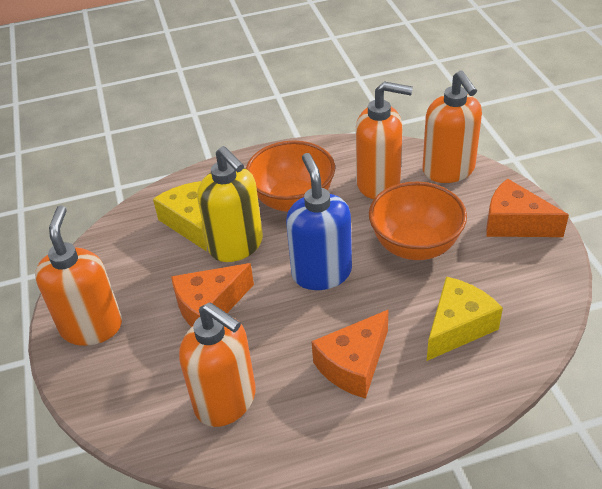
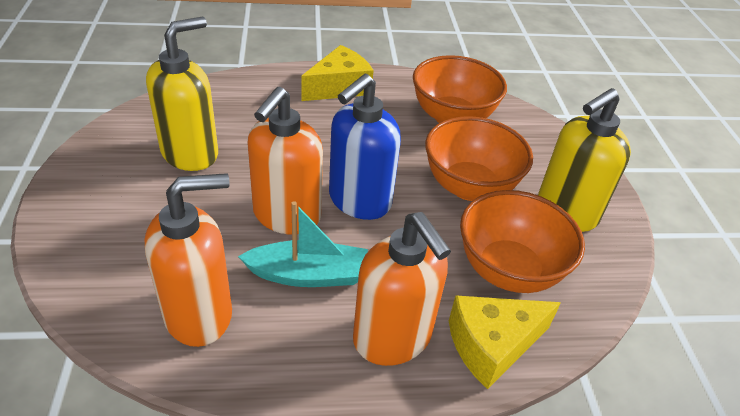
orange bowl: 2 -> 3
orange cheese: 3 -> 0
orange soap dispenser: 4 -> 3
turquoise boat: 0 -> 1
yellow soap dispenser: 1 -> 2

